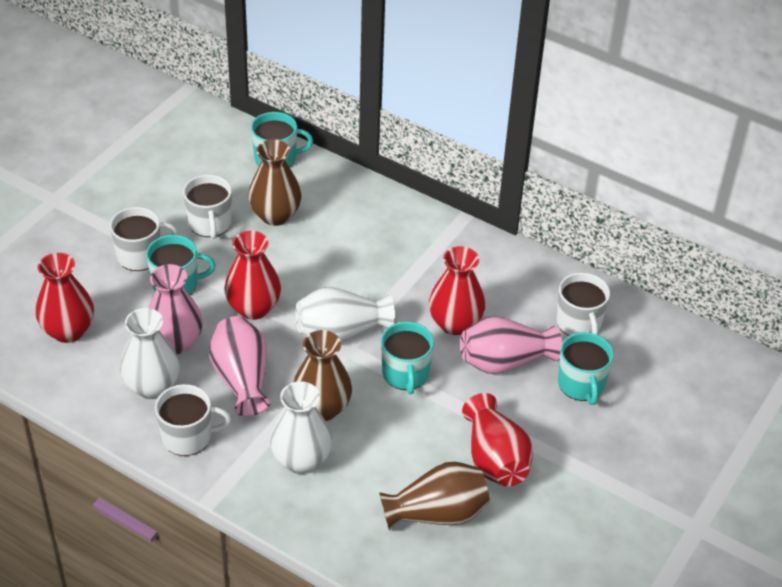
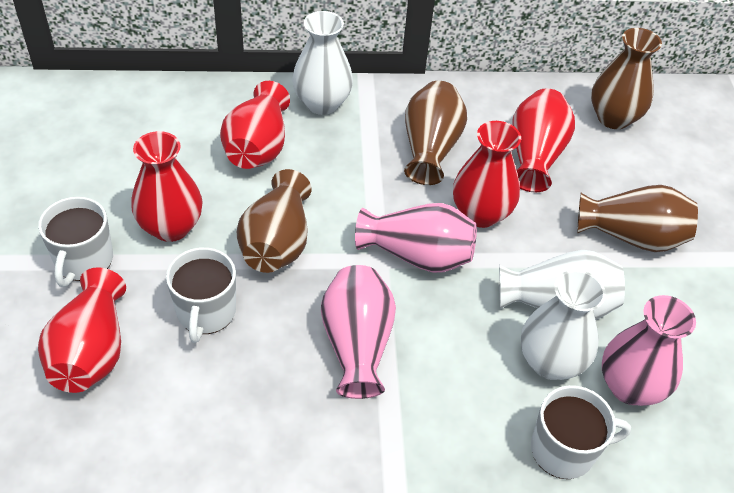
brown vase: 3 -> 4
red vase: 4 -> 5
turquoise mug: 4 -> 0
white mug: 4 -> 3

